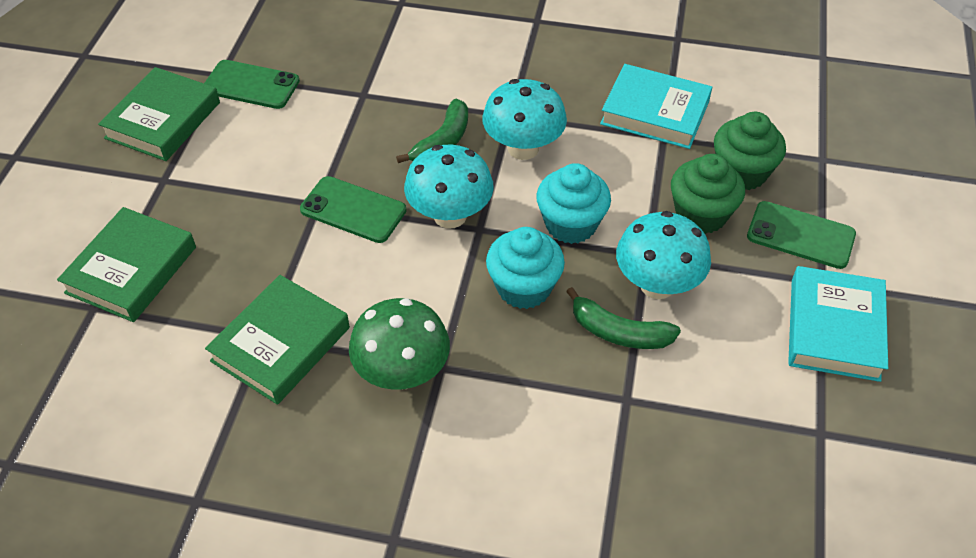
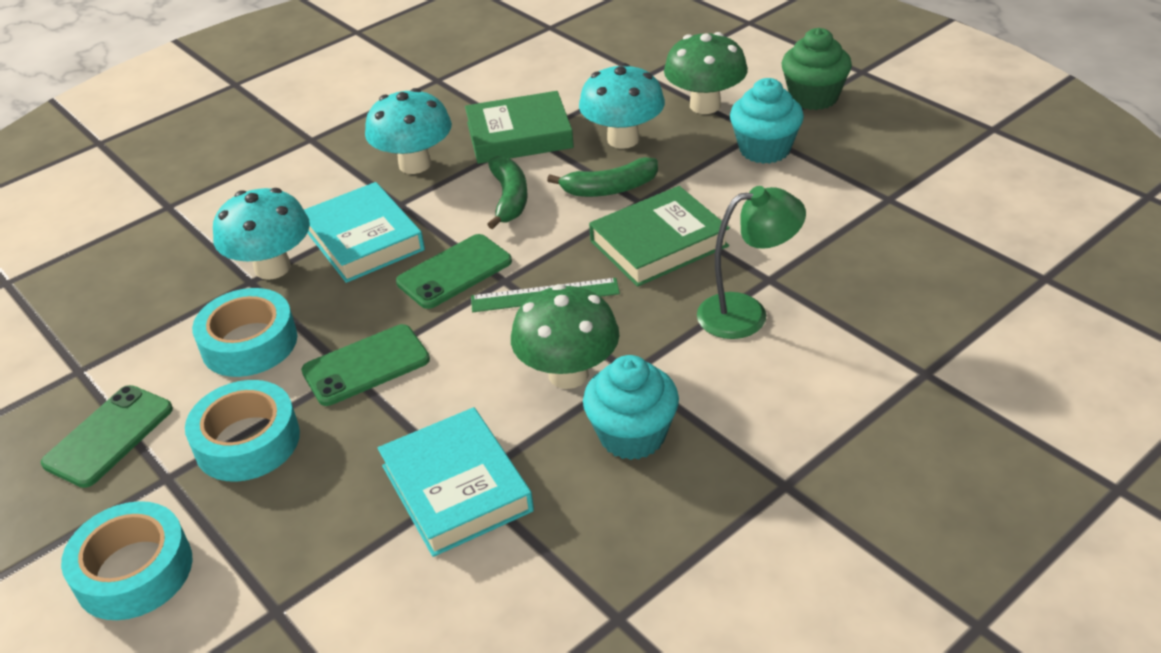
green book: 3 -> 2
green cupcake: 2 -> 1
green lamp: 0 -> 1
green mushroom: 1 -> 2
green ruler: 0 -> 1
turquoise tape: 0 -> 3

